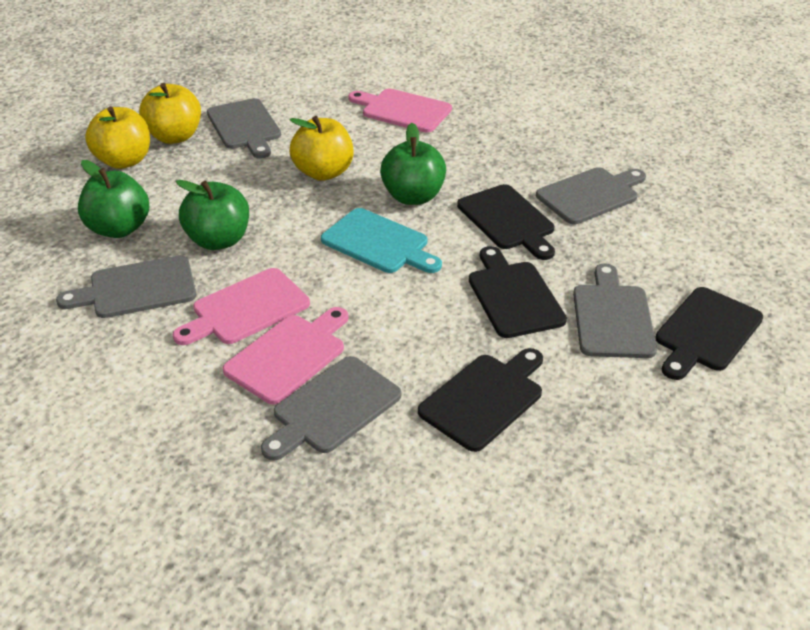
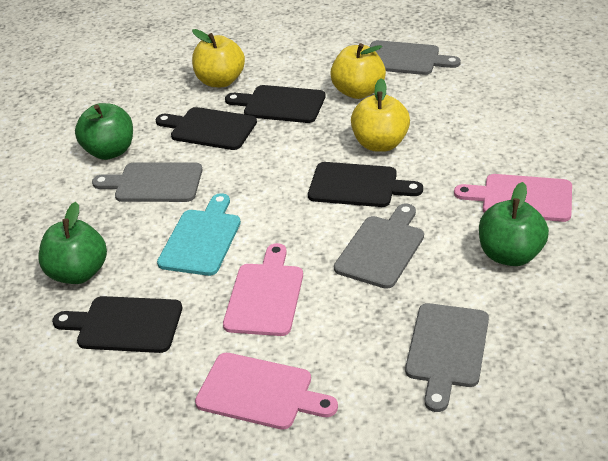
grey cutting board: 5 -> 4

